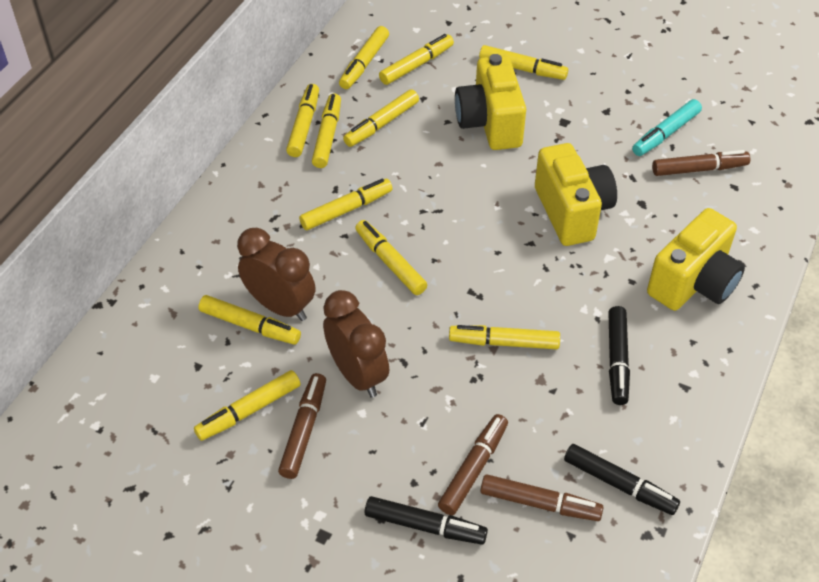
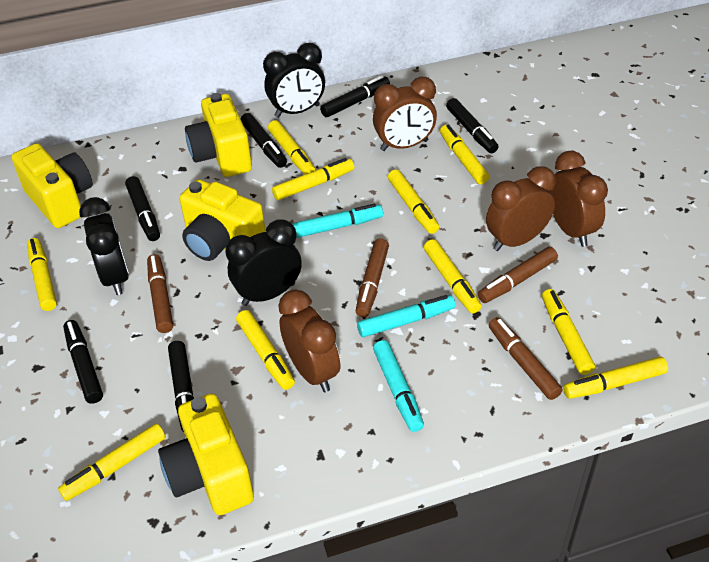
black clock: 0 -> 3
black marker: 3 -> 6
brown clock: 2 -> 4
turquoise marker: 1 -> 3
yellow camera: 3 -> 4
yellow marker: 11 -> 10

